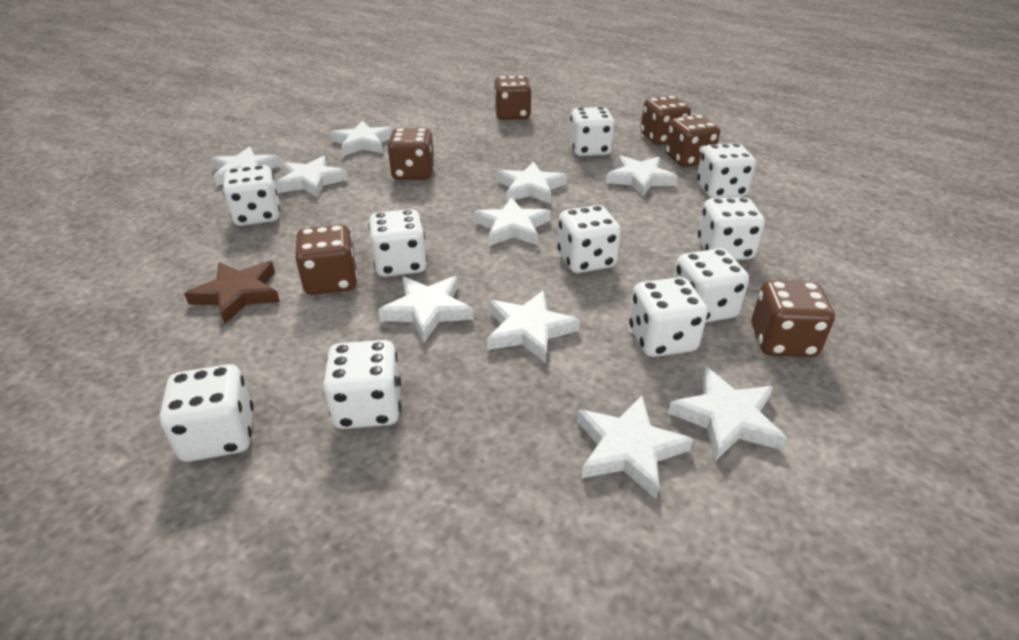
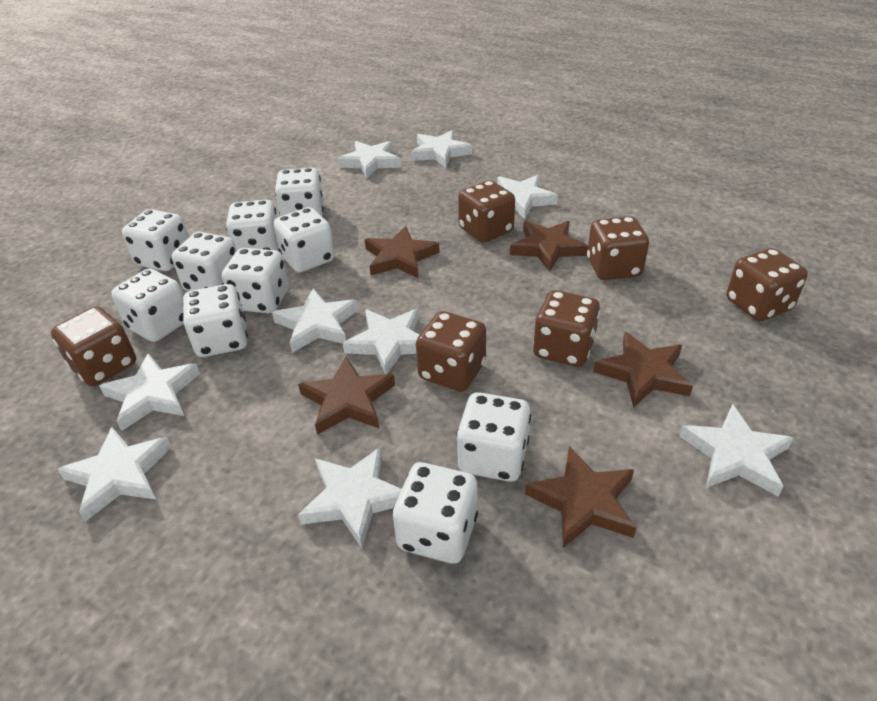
brown star: 1 -> 5
white star: 10 -> 9

